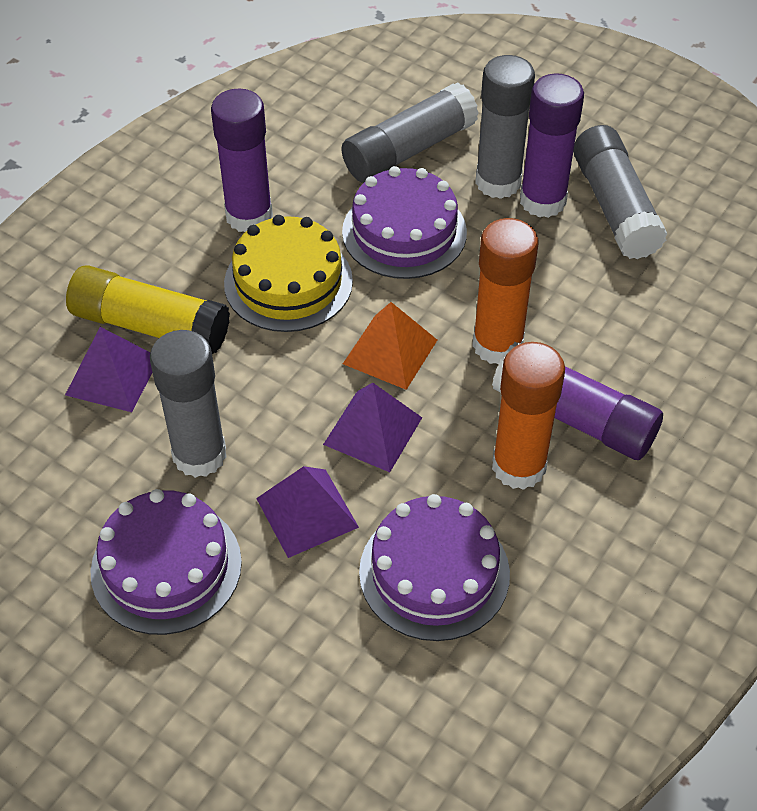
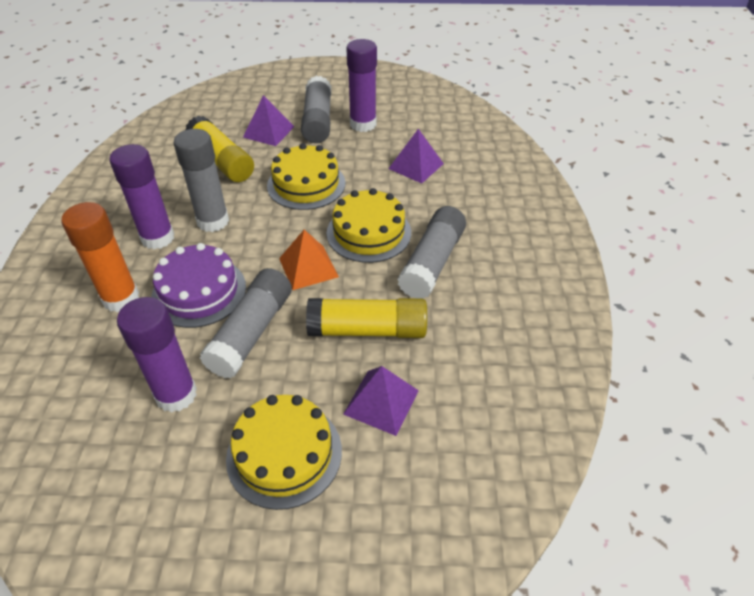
orange glue stick: 2 -> 1
purple cake: 3 -> 1
yellow cake: 1 -> 3
yellow glue stick: 1 -> 2

